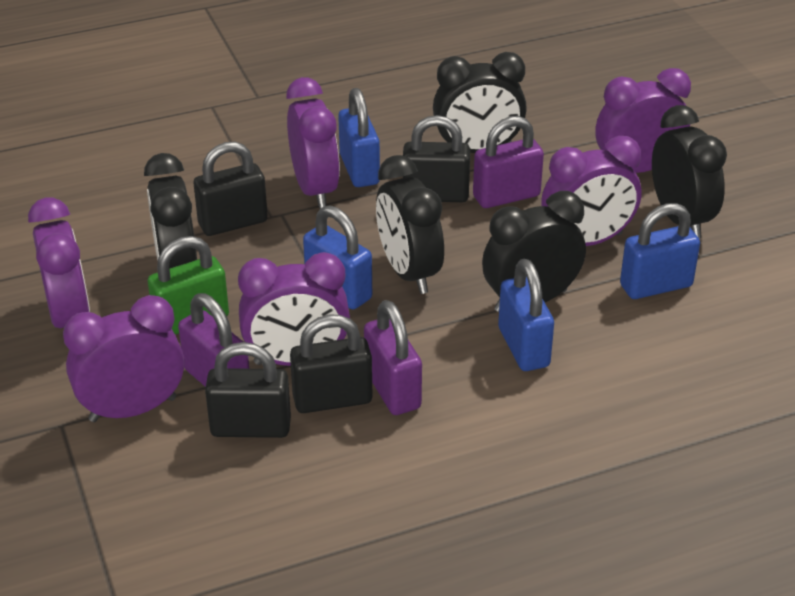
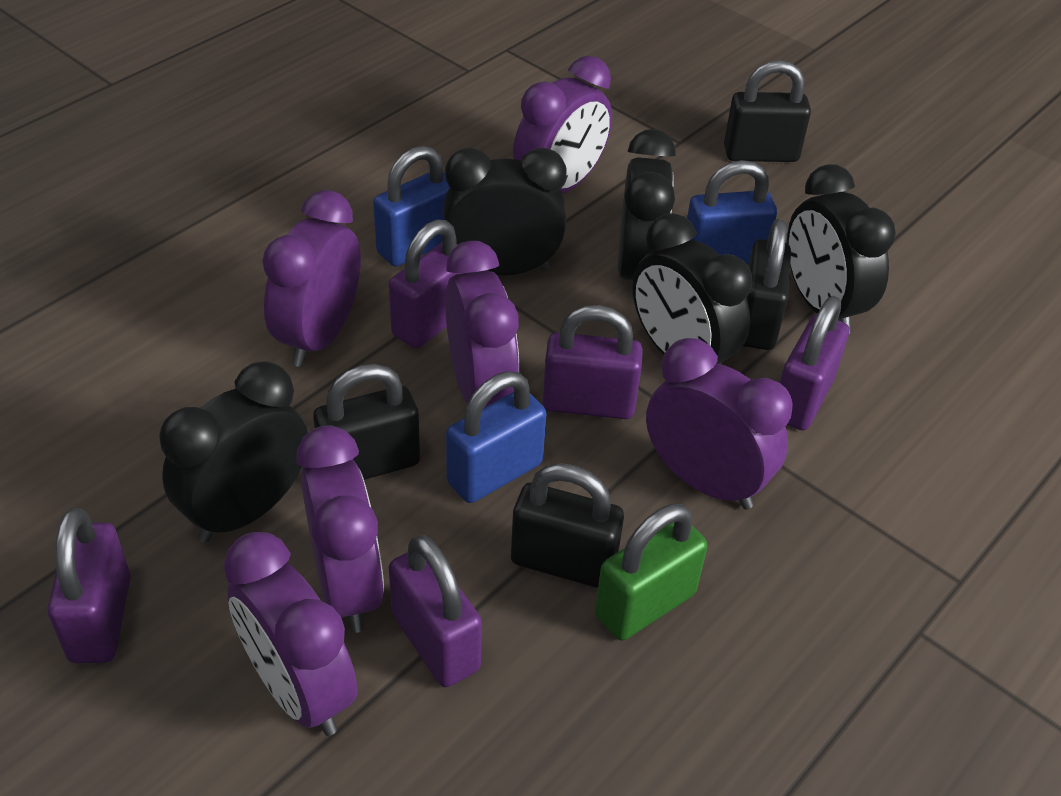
blue padlock: 4 -> 3
purple padlock: 3 -> 5

